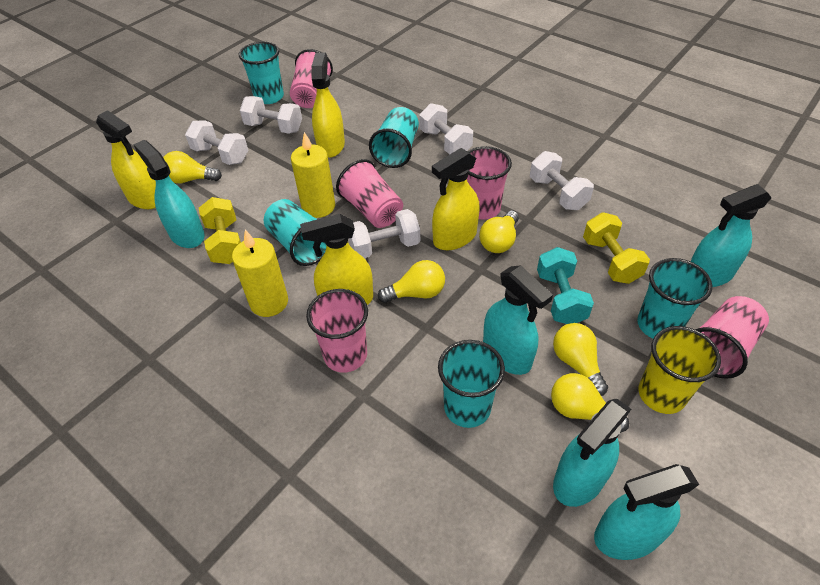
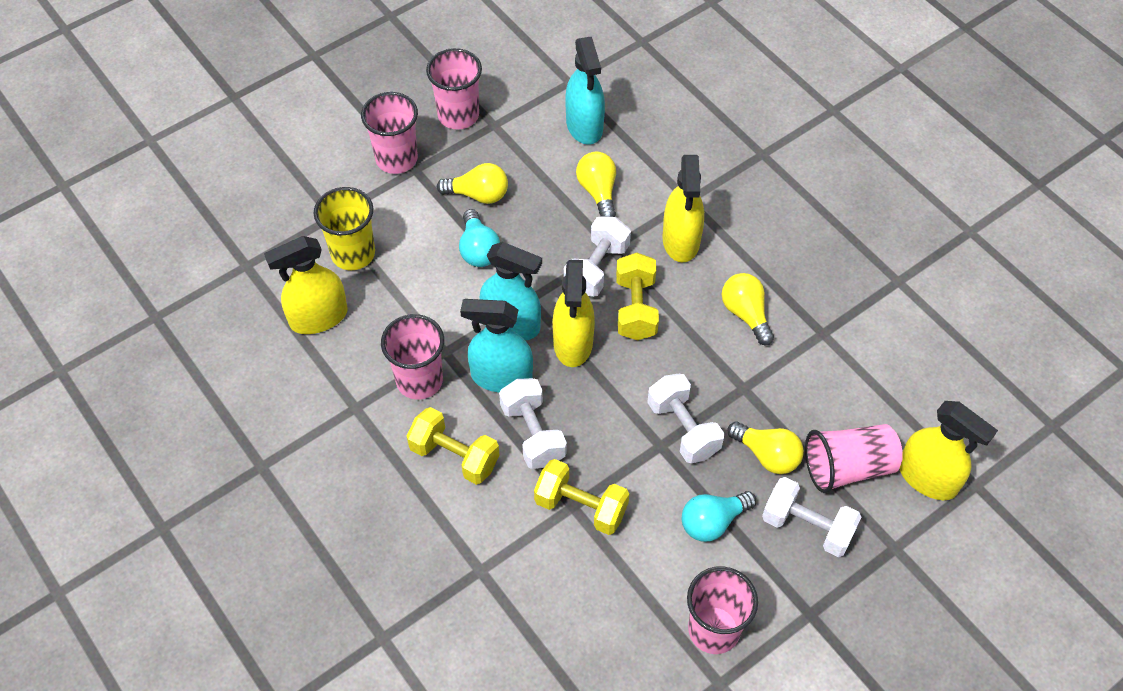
turquoise cup: 5 -> 0
turquoise dumbbell: 1 -> 0
turquoise light bulb: 0 -> 2
turquoise spray bottle: 5 -> 3
white dumbbell: 5 -> 4
yellow candle: 2 -> 0
yellow dumbbell: 2 -> 3
yellow light bulb: 5 -> 4

